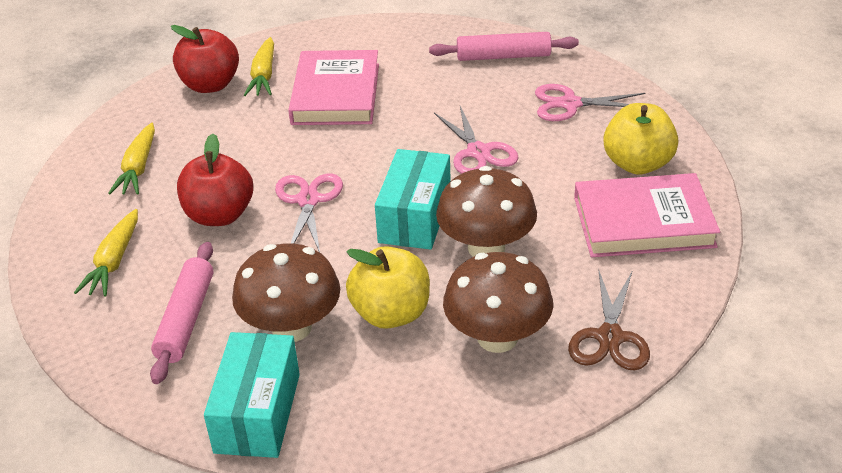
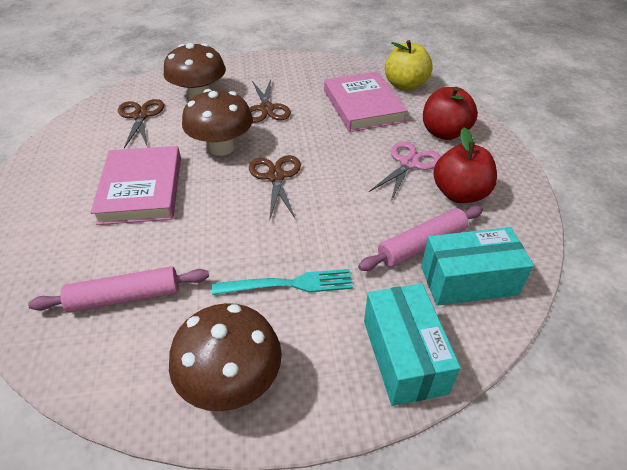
brown scissors: 1 -> 3
pink scissors: 3 -> 1
turquoise fork: 0 -> 1
yellow apple: 2 -> 1
yellow carrot: 3 -> 0

